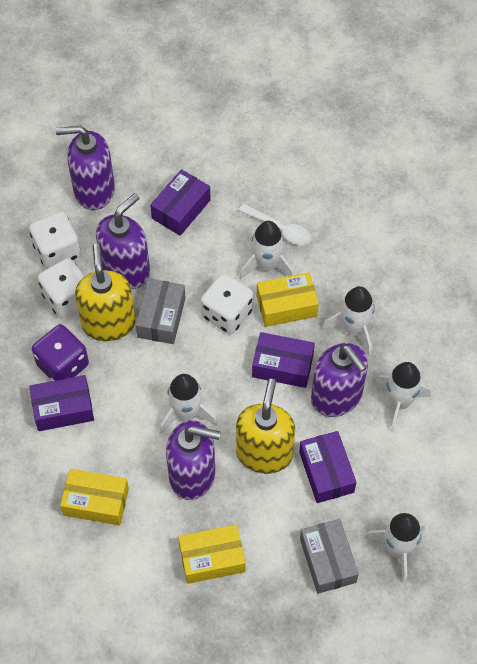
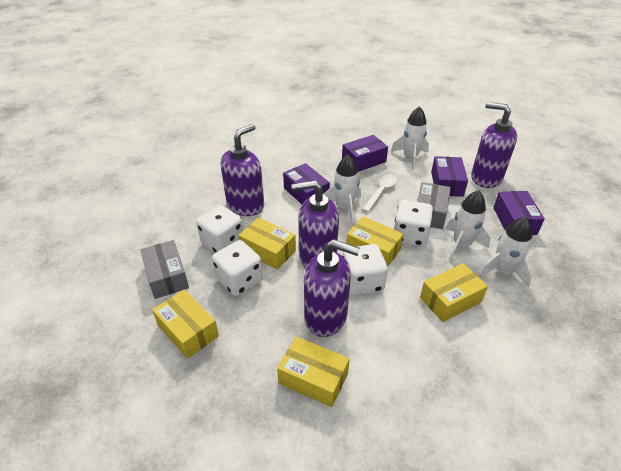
purple dice: 1 -> 0
white dice: 3 -> 4
white rocket: 5 -> 4
yellow box: 3 -> 5
yellow soap dispenser: 2 -> 0

